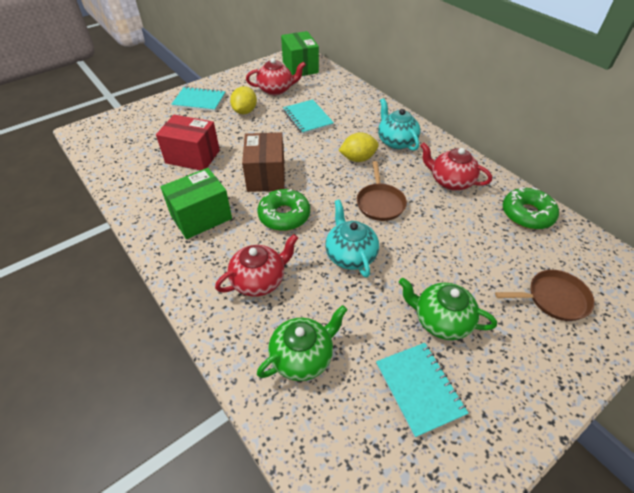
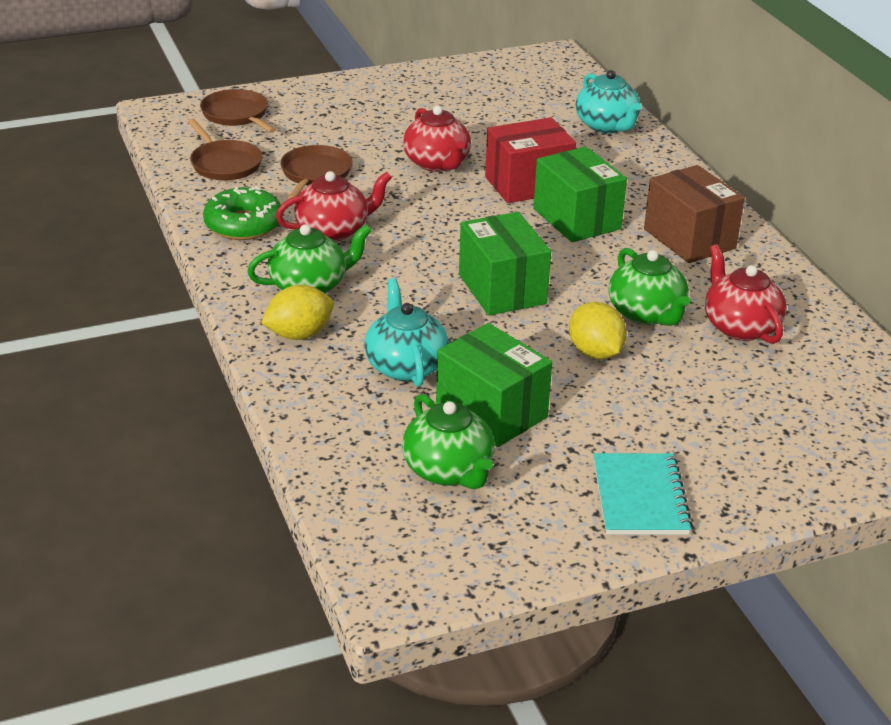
brown pan: 2 -> 3
green box: 2 -> 3
green donut: 2 -> 1
green teapot: 2 -> 3
turquoise notebook: 3 -> 1

